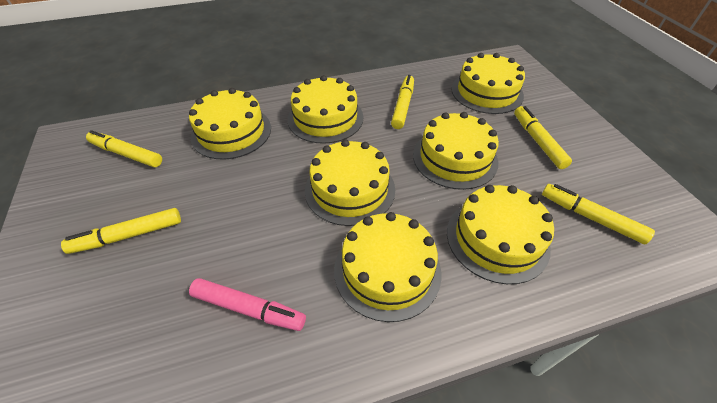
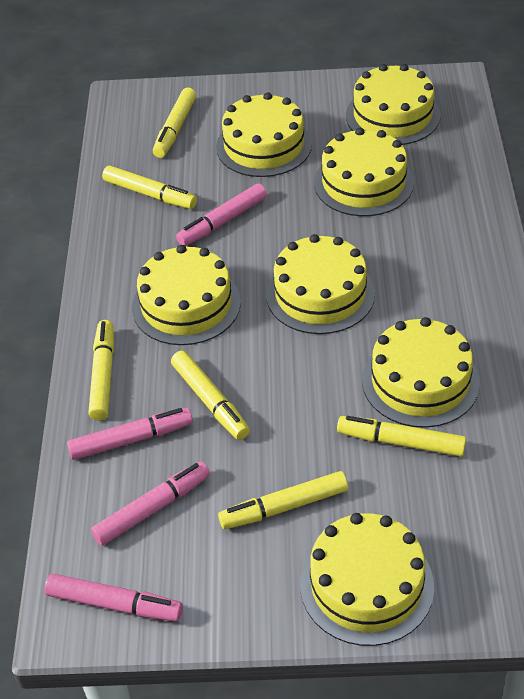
pink marker: 1 -> 4
yellow marker: 5 -> 6

